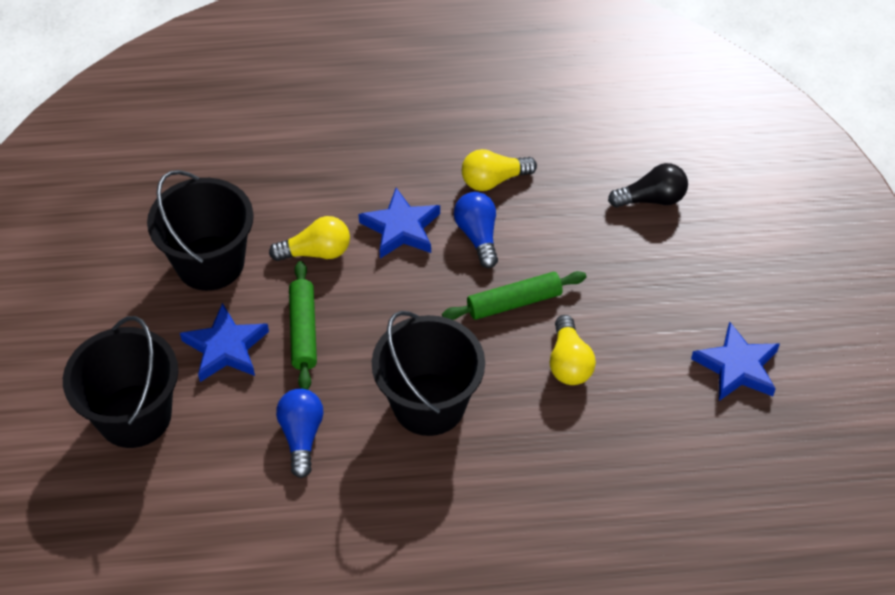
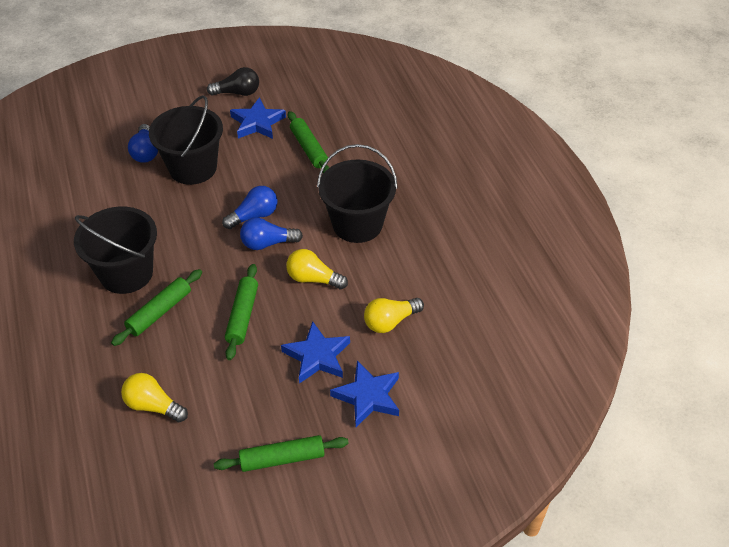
blue light bulb: 2 -> 3
green rolling pin: 2 -> 4

